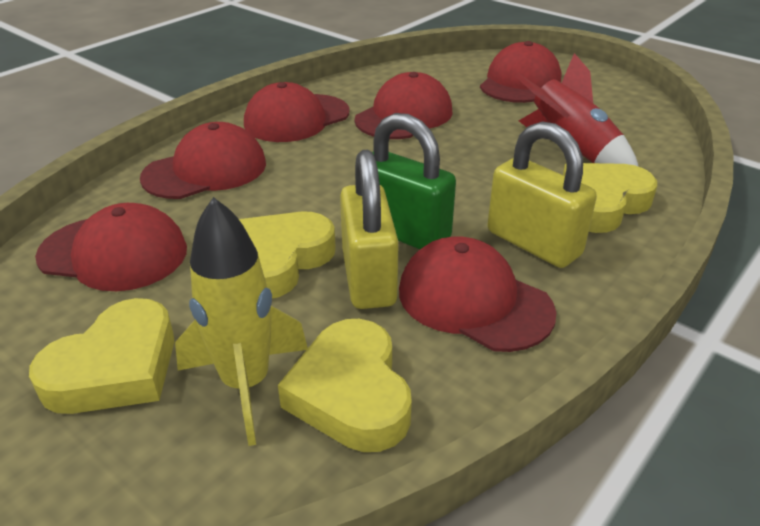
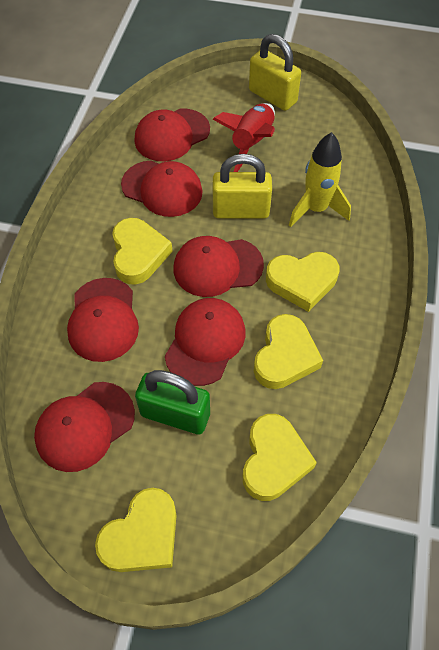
yellow heart: 4 -> 5

